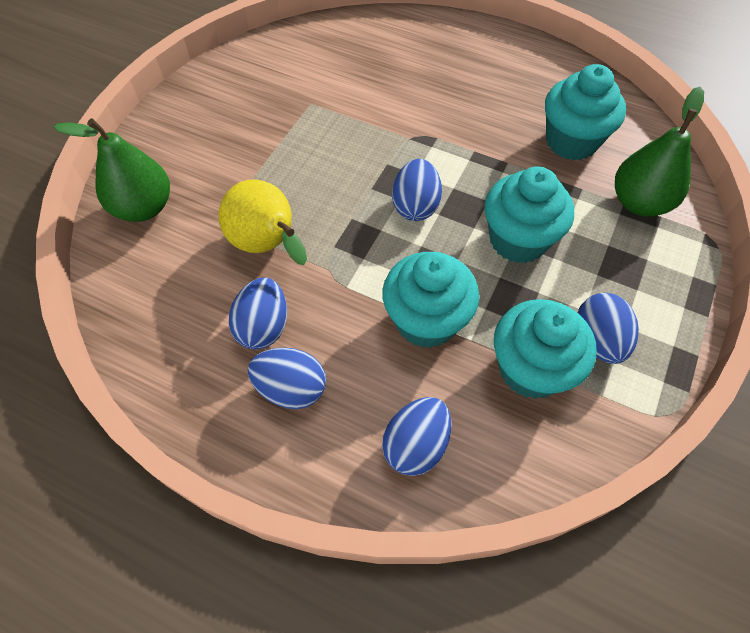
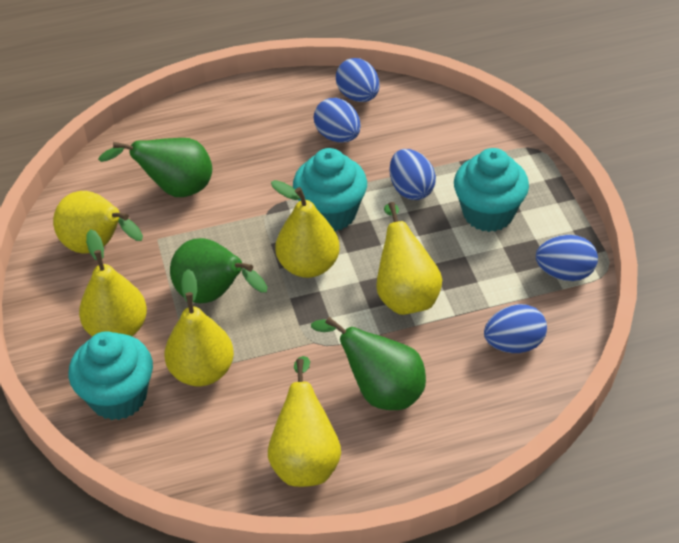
green pear: 2 -> 3
turquoise cupcake: 4 -> 3
yellow pear: 1 -> 6

